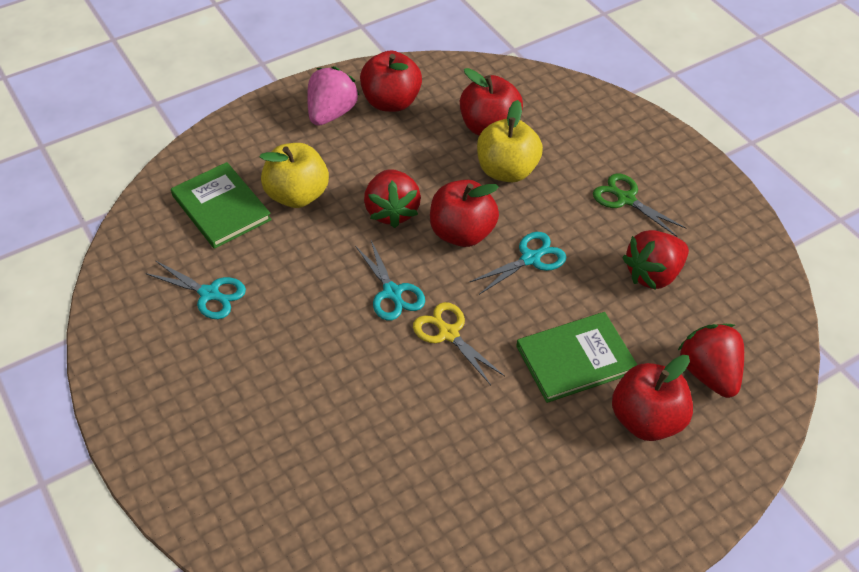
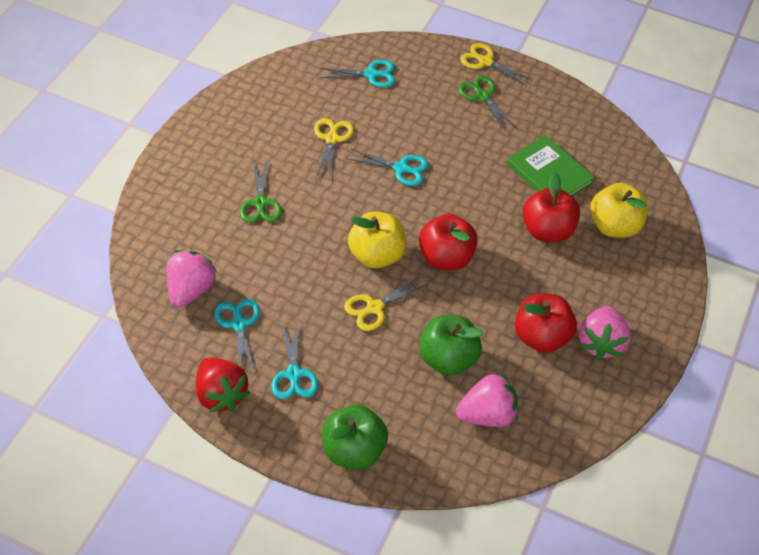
green apple: 0 -> 2
green book: 2 -> 1
green scissors: 1 -> 2
pink strawberry: 1 -> 3
red apple: 4 -> 3
red strawberry: 3 -> 1
turquoise scissors: 3 -> 4
yellow scissors: 1 -> 3

